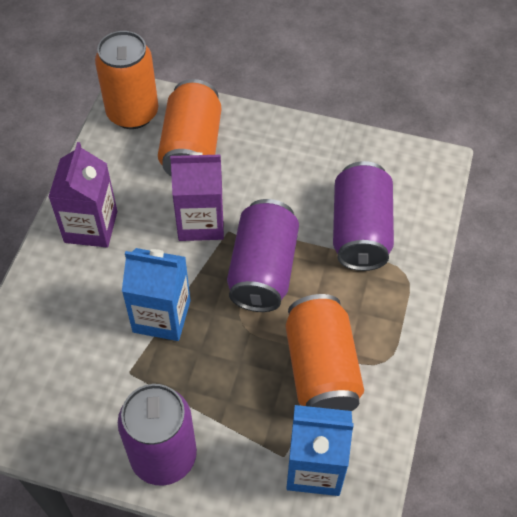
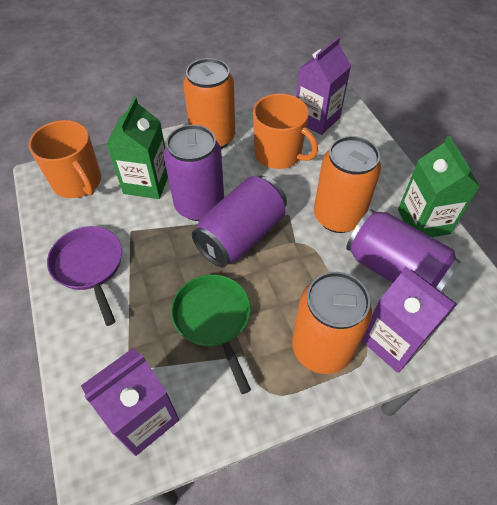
blue carton: 2 -> 0
green carton: 0 -> 2
green pan: 0 -> 1
orange mug: 0 -> 2
purple carton: 2 -> 3
purple pan: 0 -> 1

